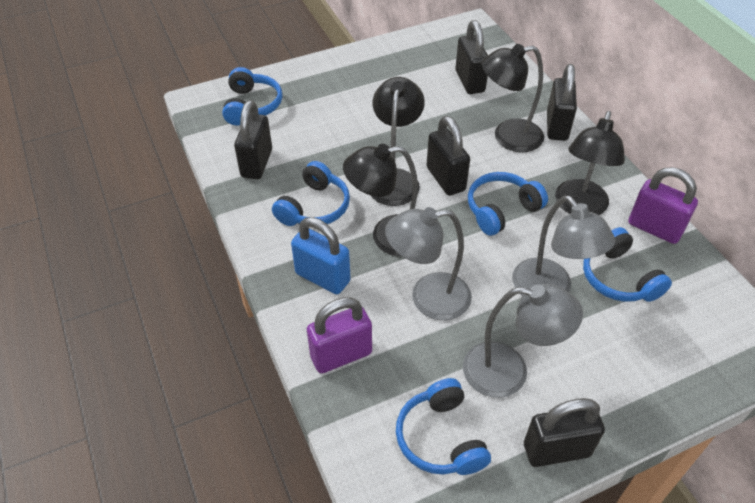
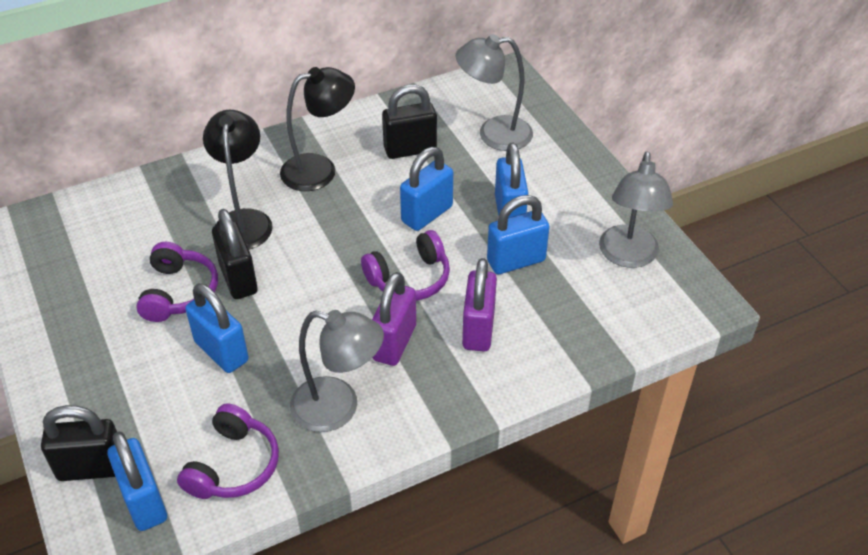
black lamp: 4 -> 2
black padlock: 5 -> 3
blue headphones: 5 -> 0
blue padlock: 1 -> 5
purple headphones: 0 -> 3

